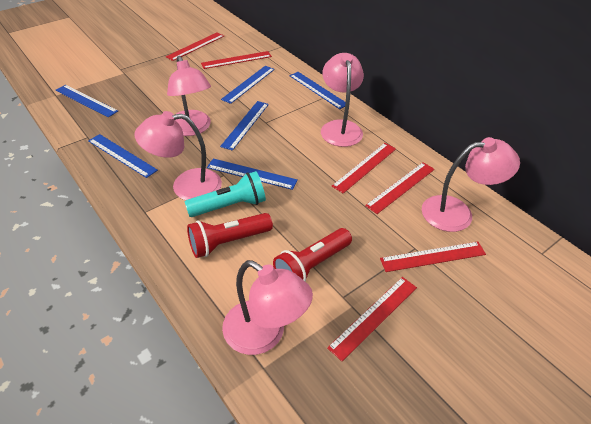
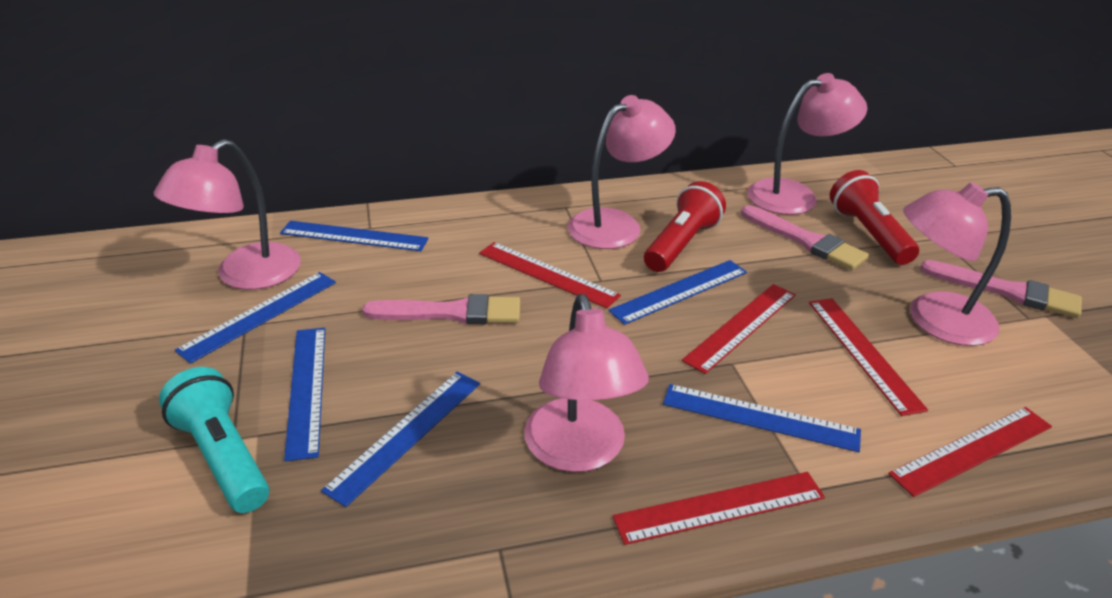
pink brush: 0 -> 3
red ruler: 6 -> 5

